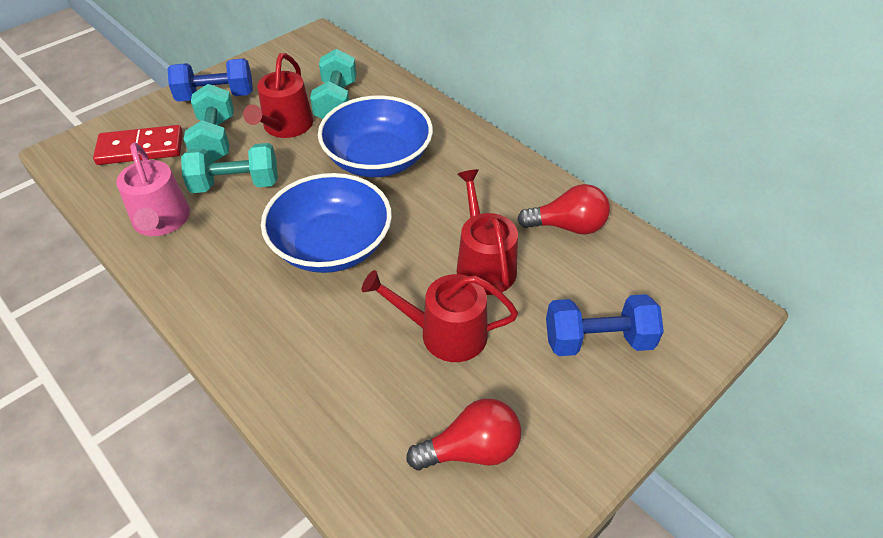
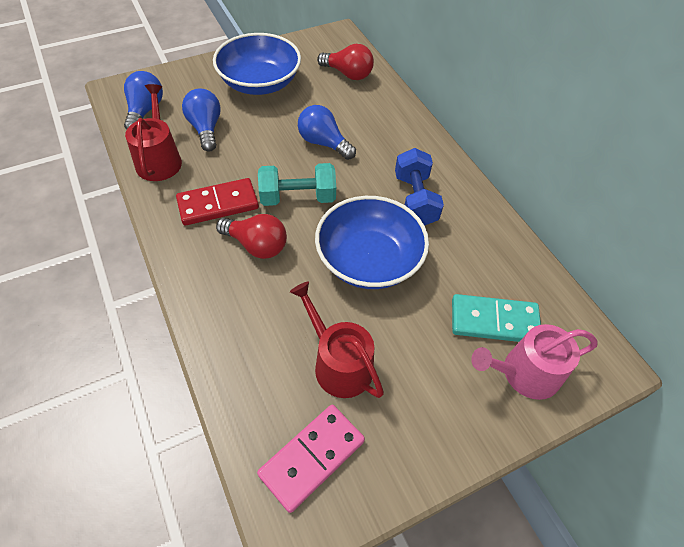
blue dumbbell: 2 -> 1
blue light bulb: 0 -> 3
pink domino: 0 -> 1
red watering can: 3 -> 2
turquoise domino: 0 -> 1
turquoise dumbbell: 3 -> 1

